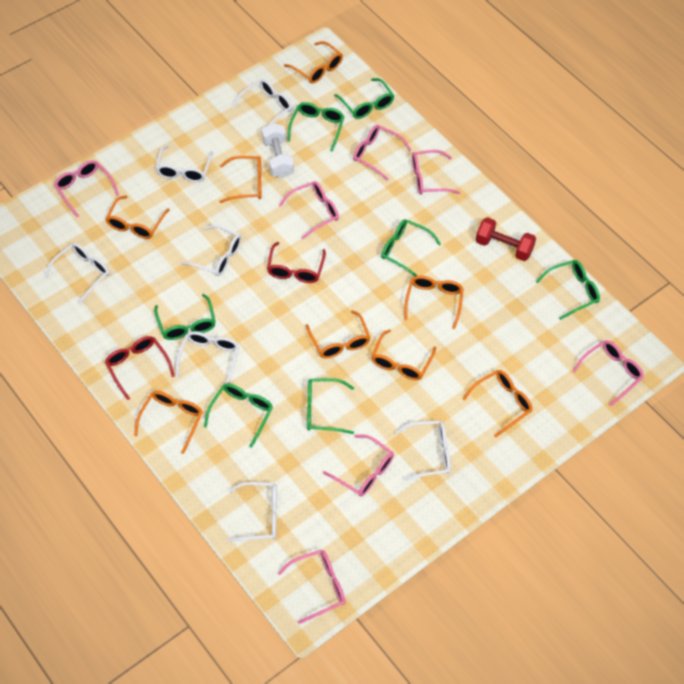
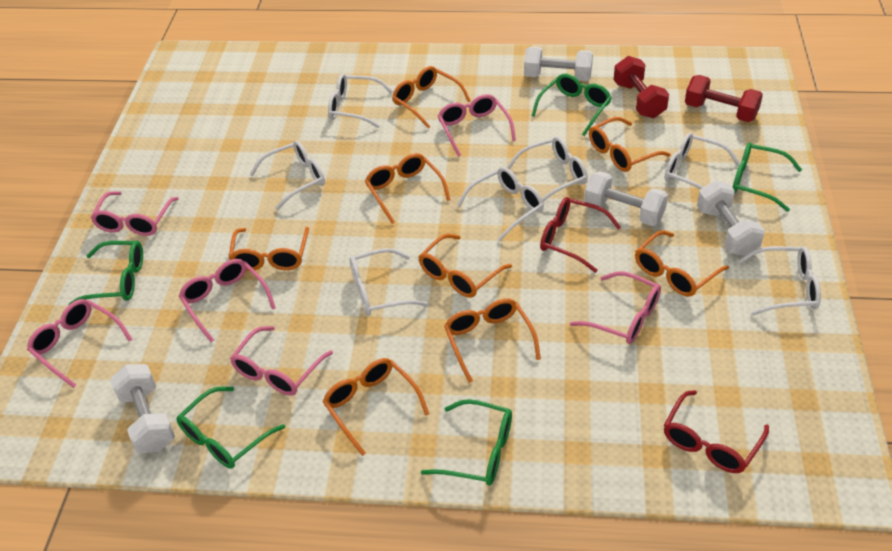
green glasses: 7 -> 5
pink glasses: 7 -> 6
red dumbbell: 1 -> 2
white dumbbell: 1 -> 4

